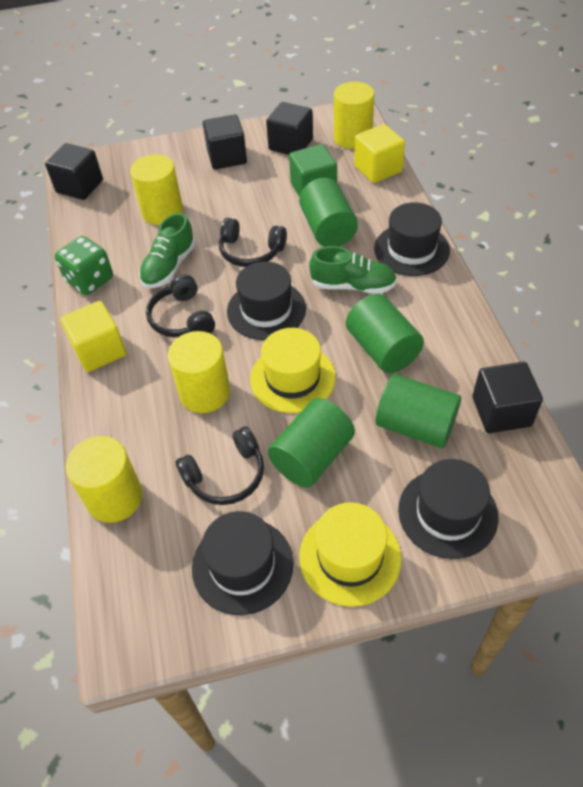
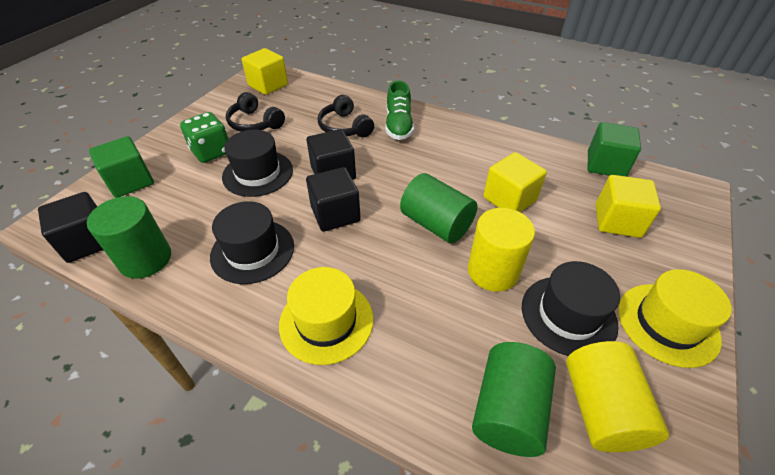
black cube: 4 -> 3
black hat: 4 -> 3
black headphones: 3 -> 2
green cube: 1 -> 2
green cylinder: 4 -> 3
green shoe: 2 -> 1
yellow cube: 2 -> 3
yellow cylinder: 4 -> 2

